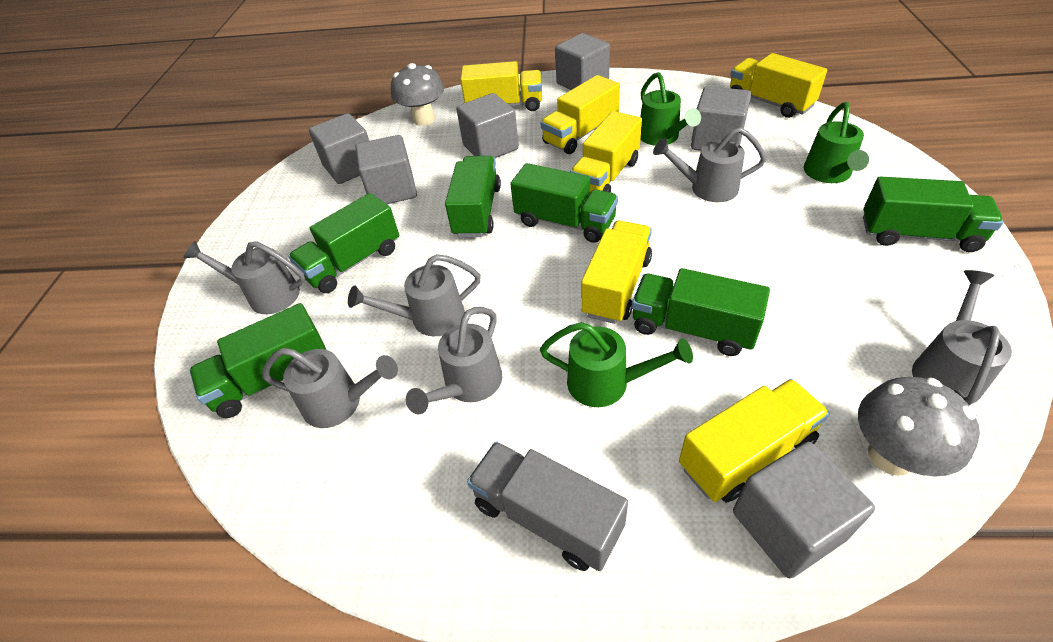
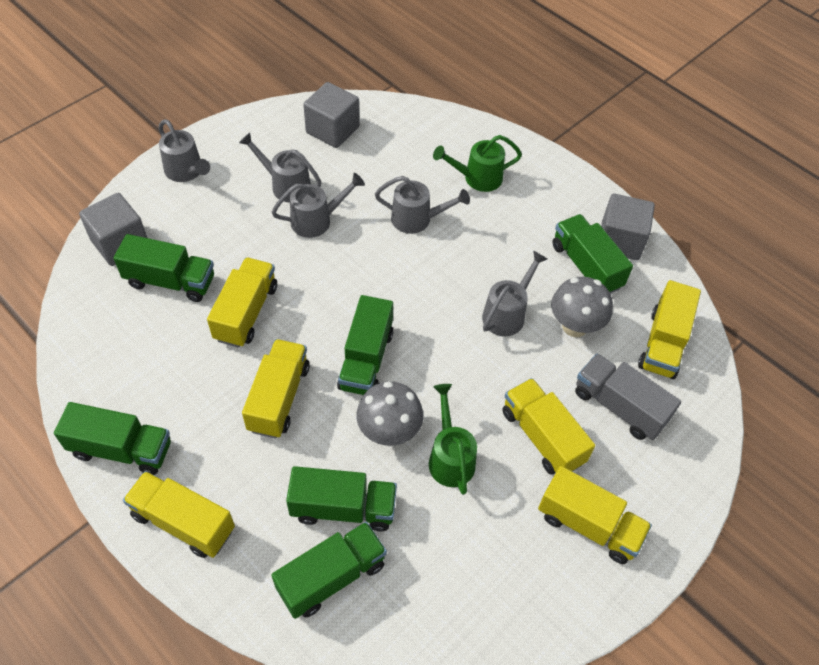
green watering can: 3 -> 2
grey cube: 6 -> 3
grey watering can: 6 -> 5

